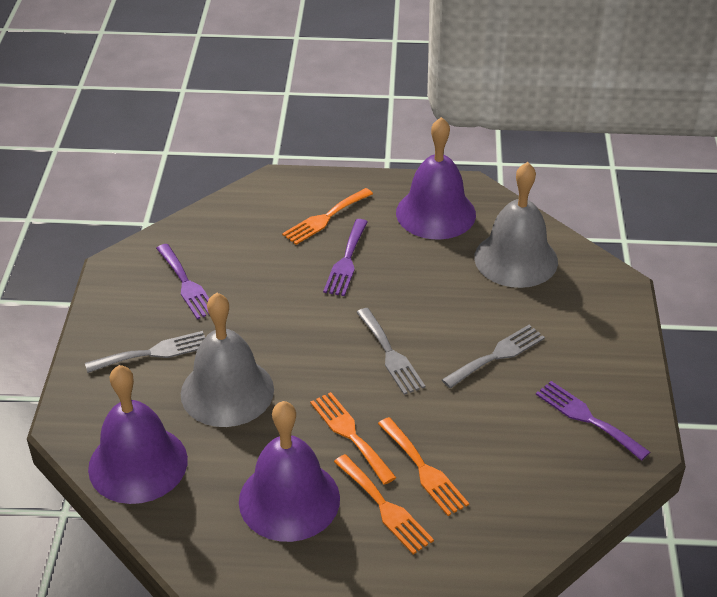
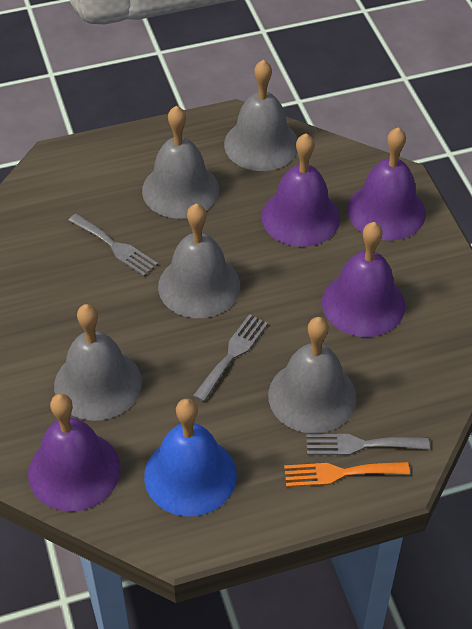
blue bell: 0 -> 1
grey bell: 2 -> 5
orange fork: 4 -> 1
purple bell: 3 -> 4
purple fork: 3 -> 0

